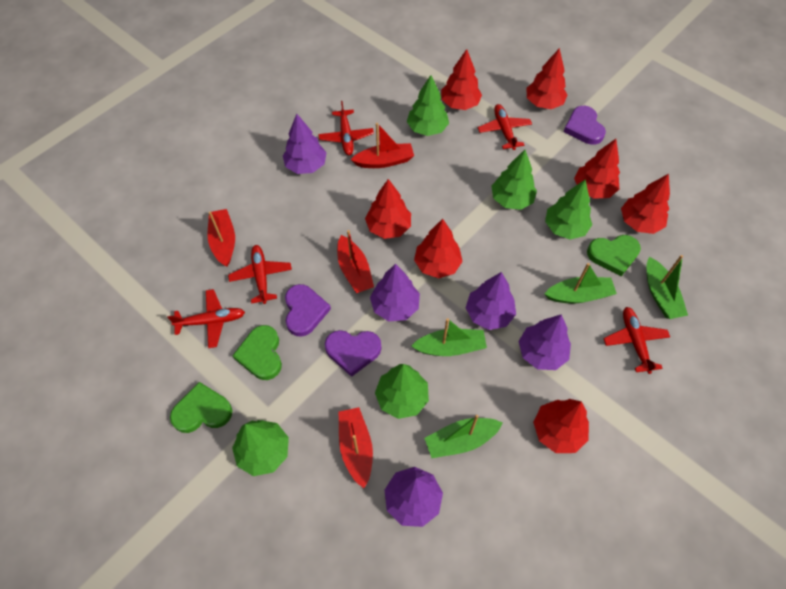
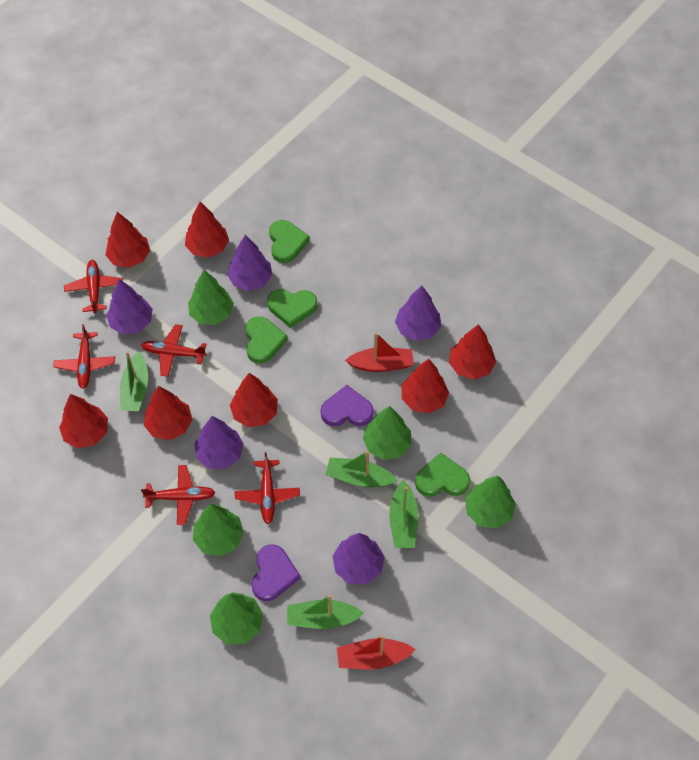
green heart: 3 -> 4
purple heart: 3 -> 2
red boat: 4 -> 2

